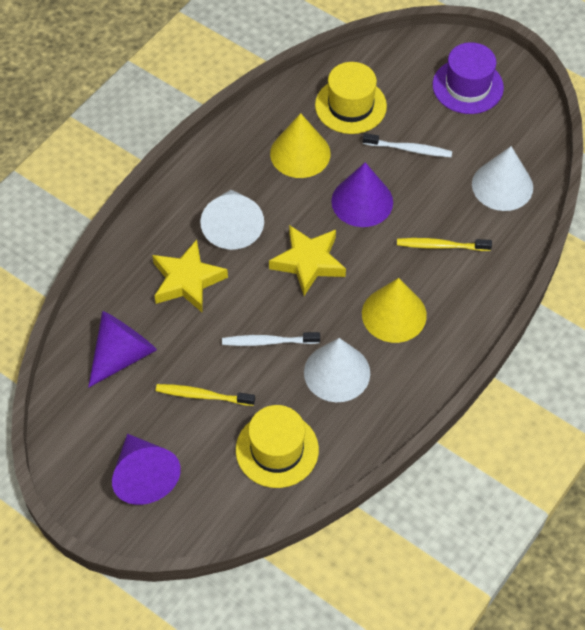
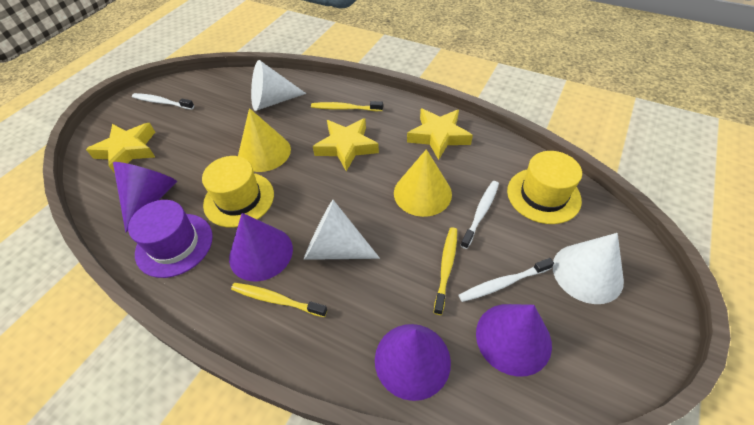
purple cone: 3 -> 4
white toothbrush: 2 -> 3
yellow star: 2 -> 3
yellow toothbrush: 2 -> 3

